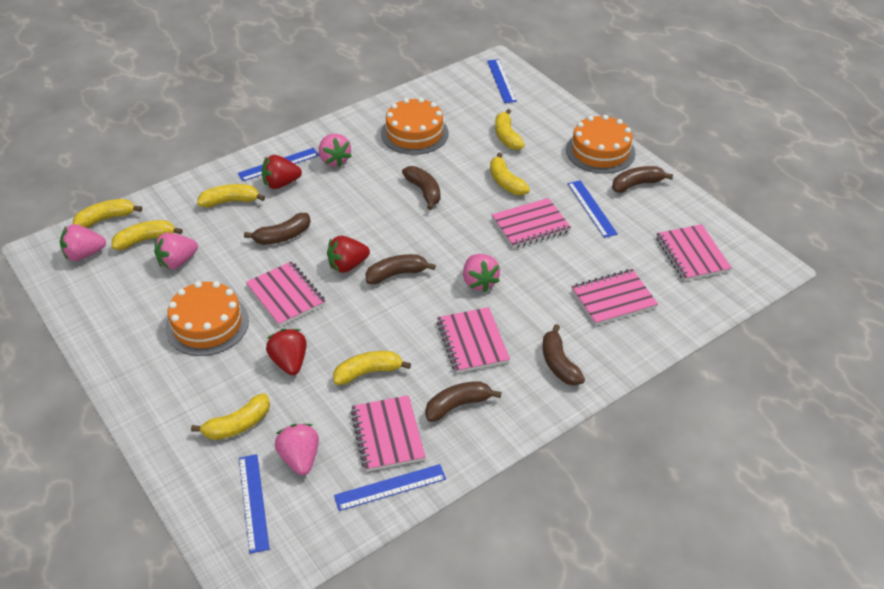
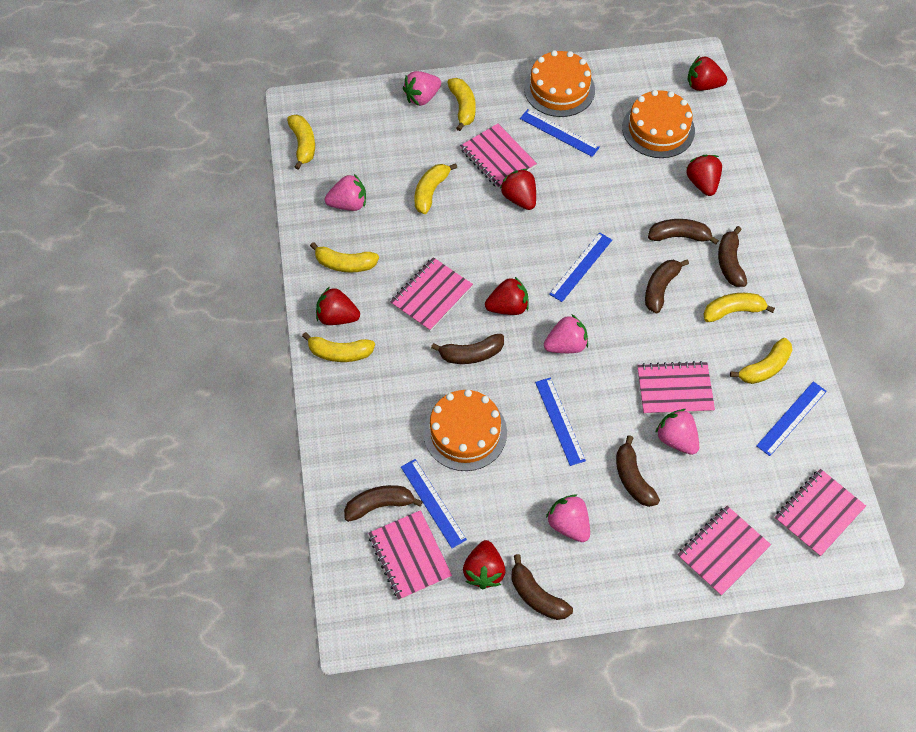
brown banana: 6 -> 7
red strawberry: 3 -> 6

